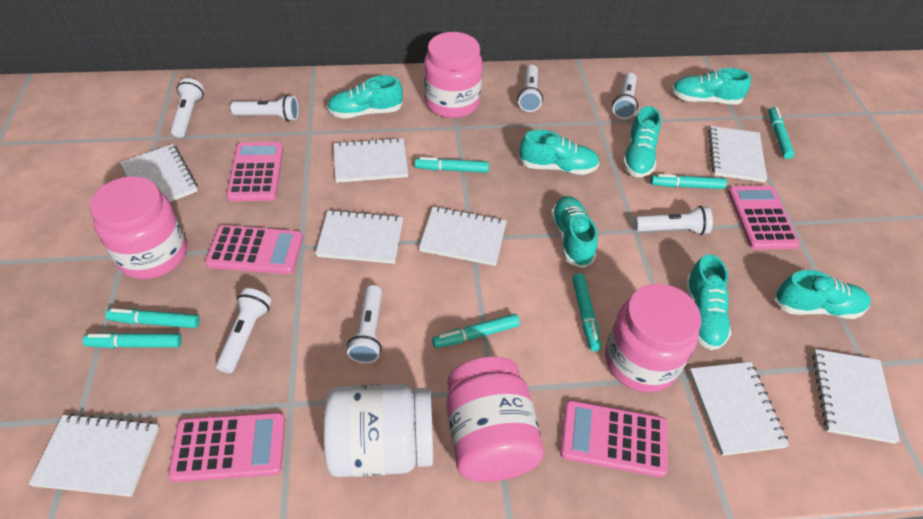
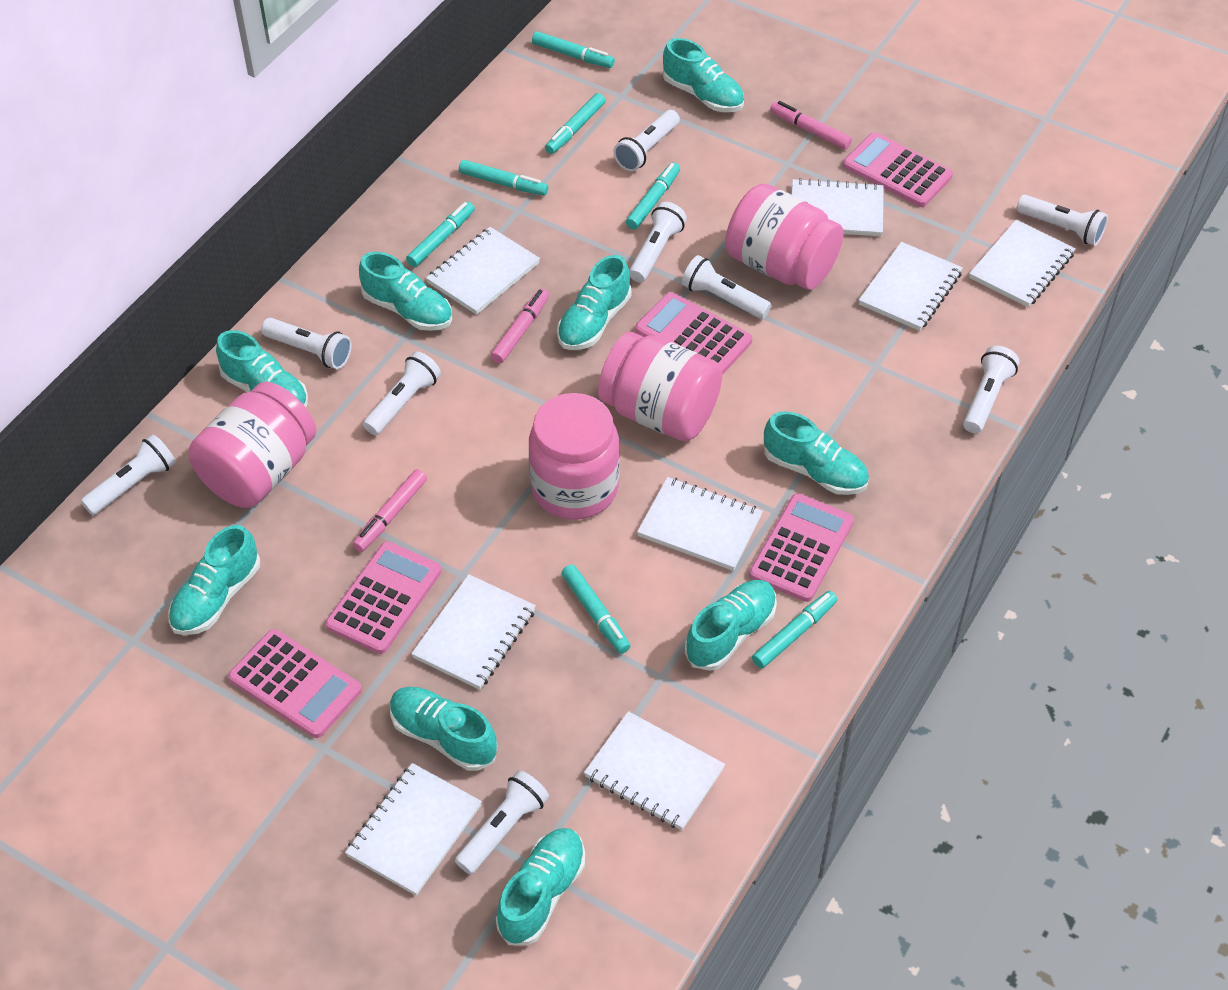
pink marker: 0 -> 3
turquoise shoe: 7 -> 9
white flashlight: 7 -> 9
white jar: 1 -> 0

